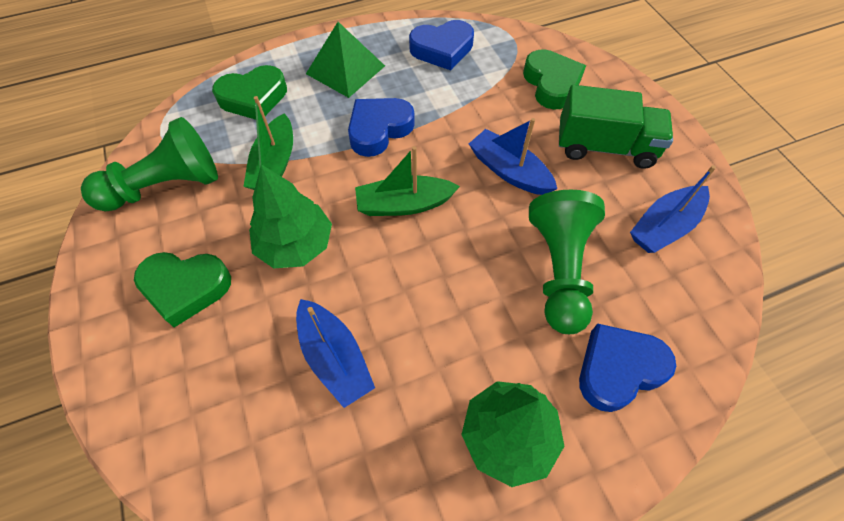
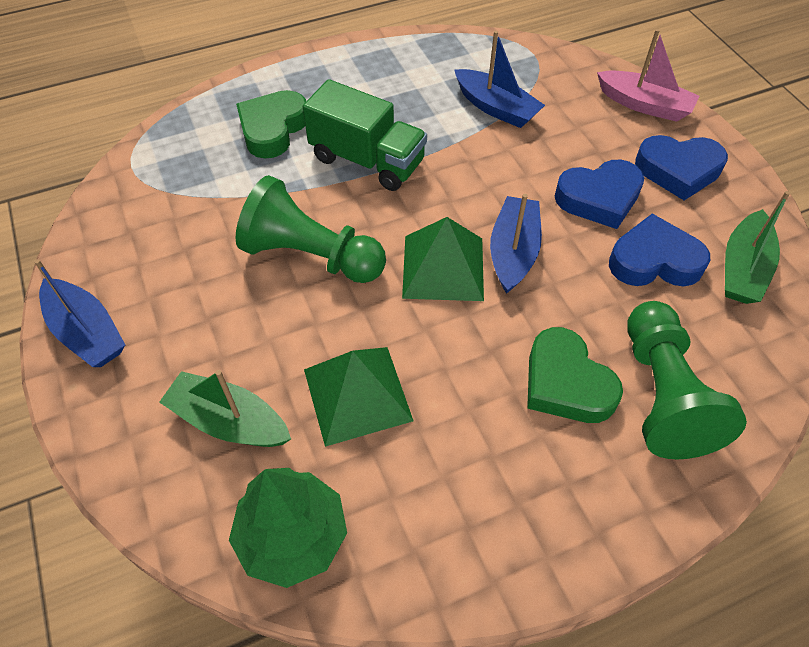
green heart: 3 -> 2
green pyramid: 1 -> 2
green tree: 2 -> 1
pink boat: 0 -> 1

